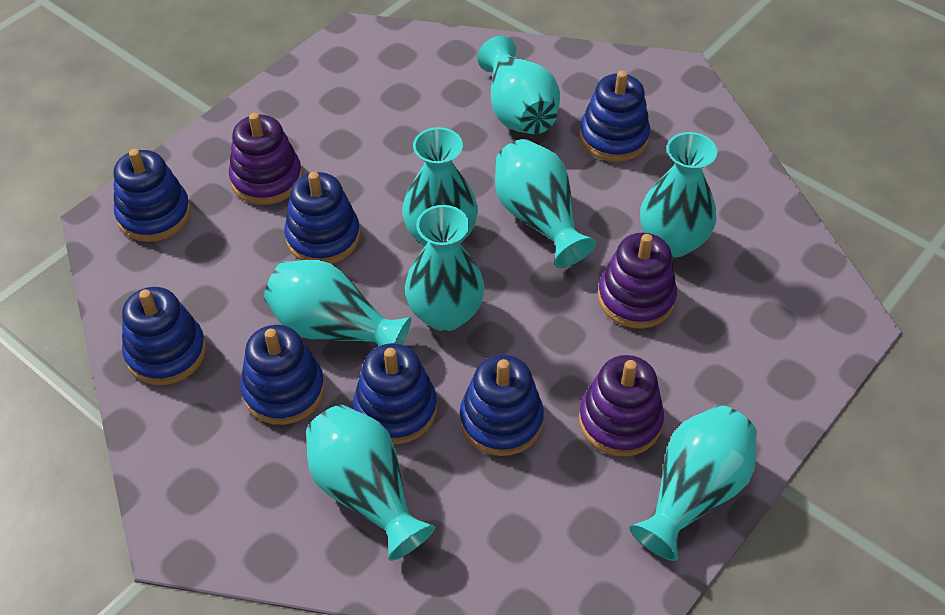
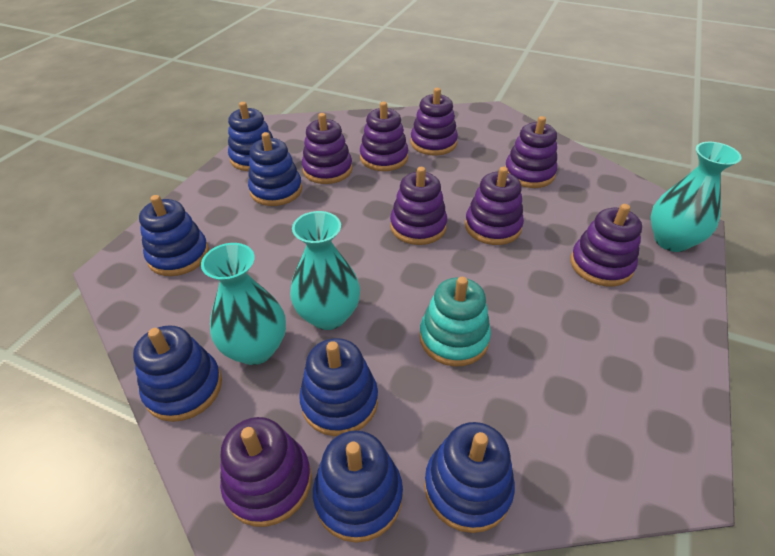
purple stacking toy: 3 -> 8
turquoise stacking toy: 0 -> 1
turquoise vase: 8 -> 3

